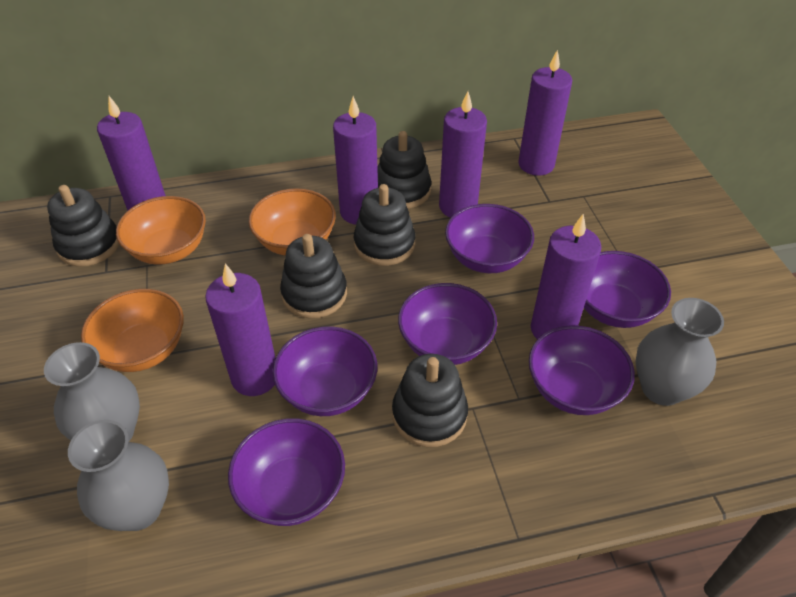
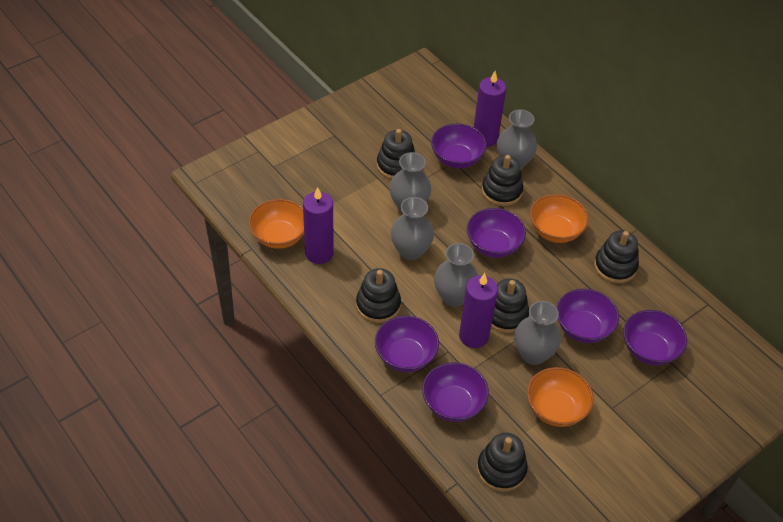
black stacking toy: 5 -> 6
grey vase: 3 -> 5
purple candle: 6 -> 3

